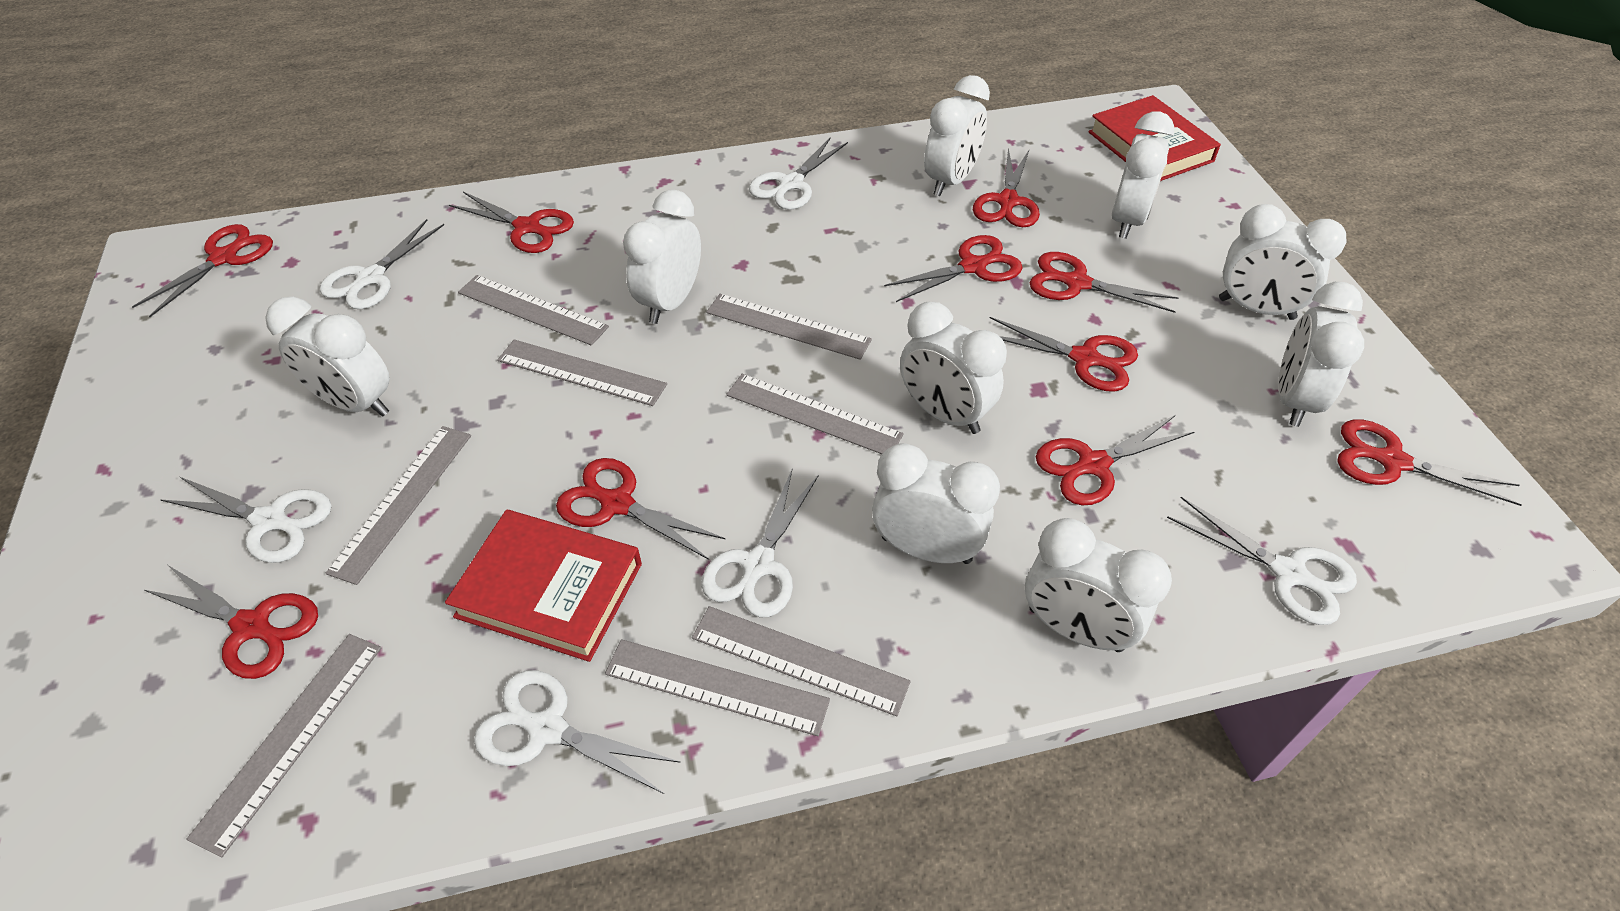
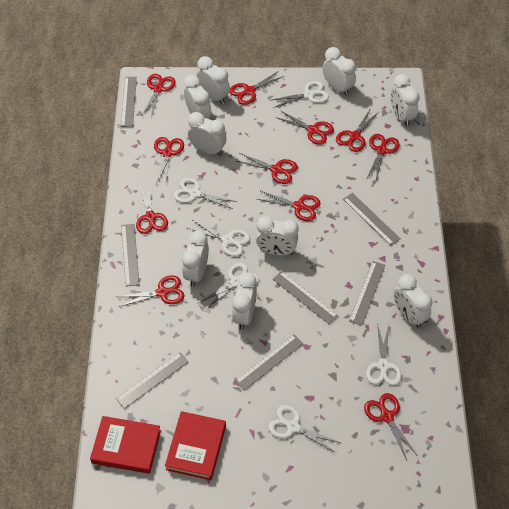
grey ruler: 8 -> 7
red scissors: 10 -> 11

